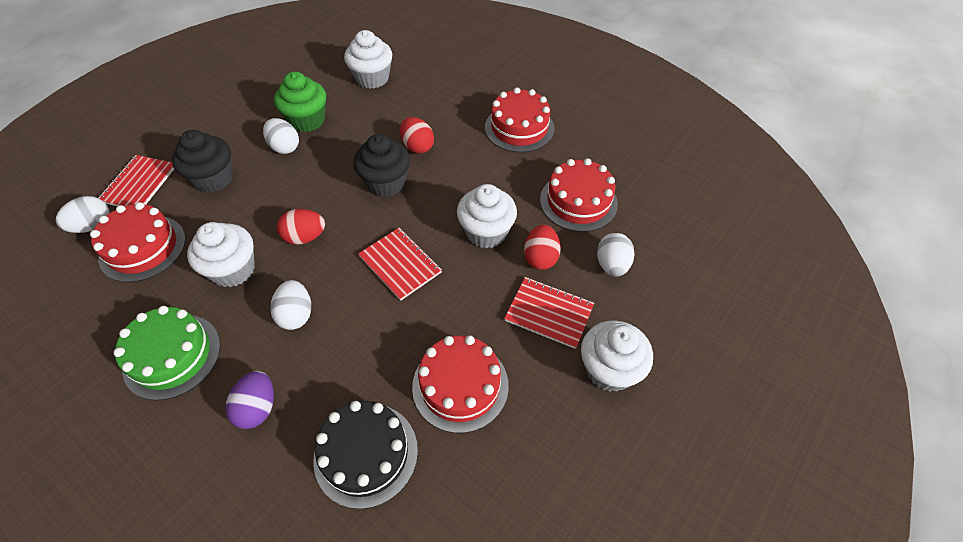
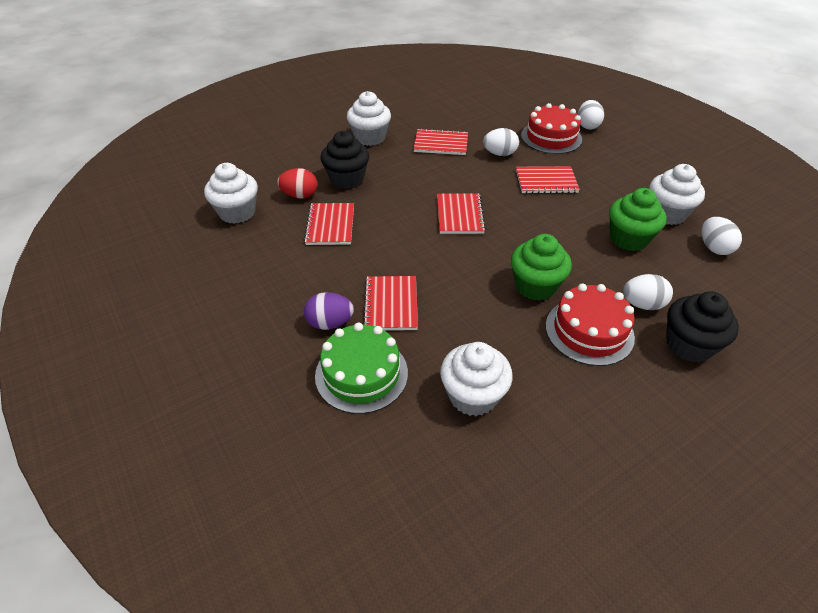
black cake: 1 -> 0
green cupcake: 1 -> 2
red cake: 4 -> 2
red egg: 3 -> 1
red notebook: 3 -> 5

